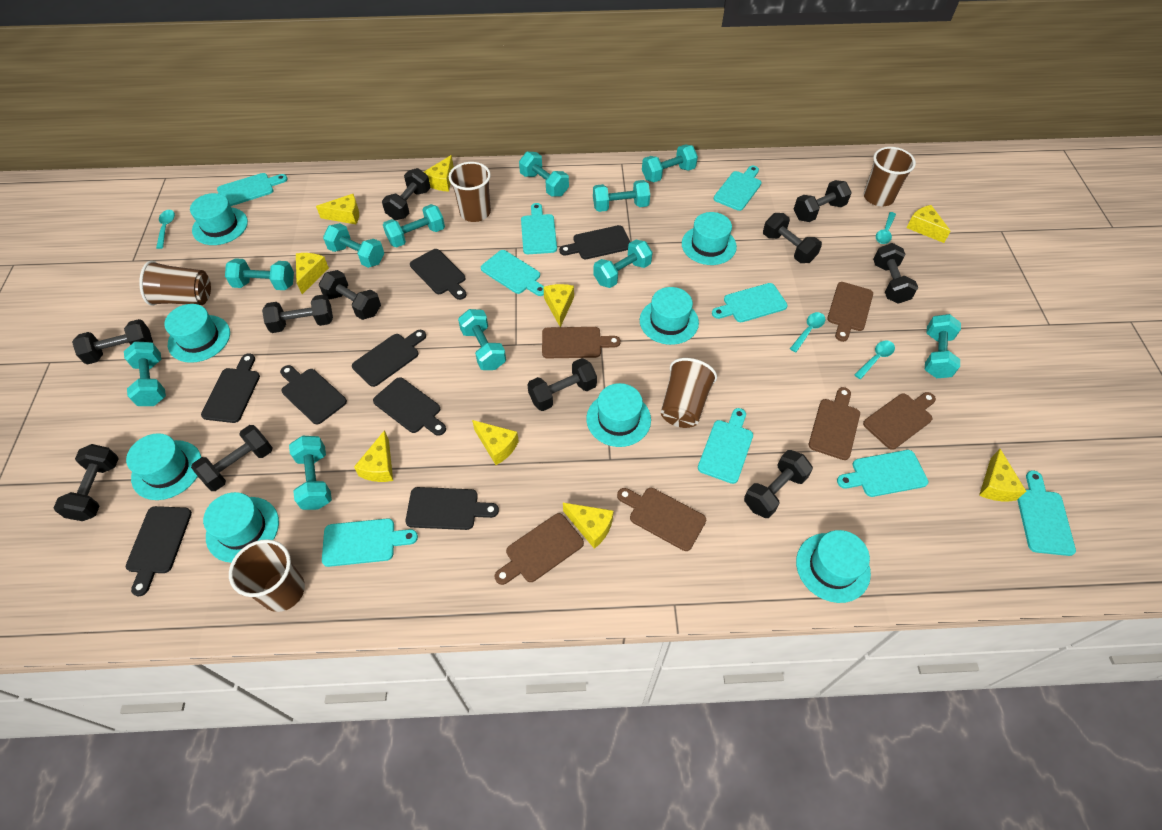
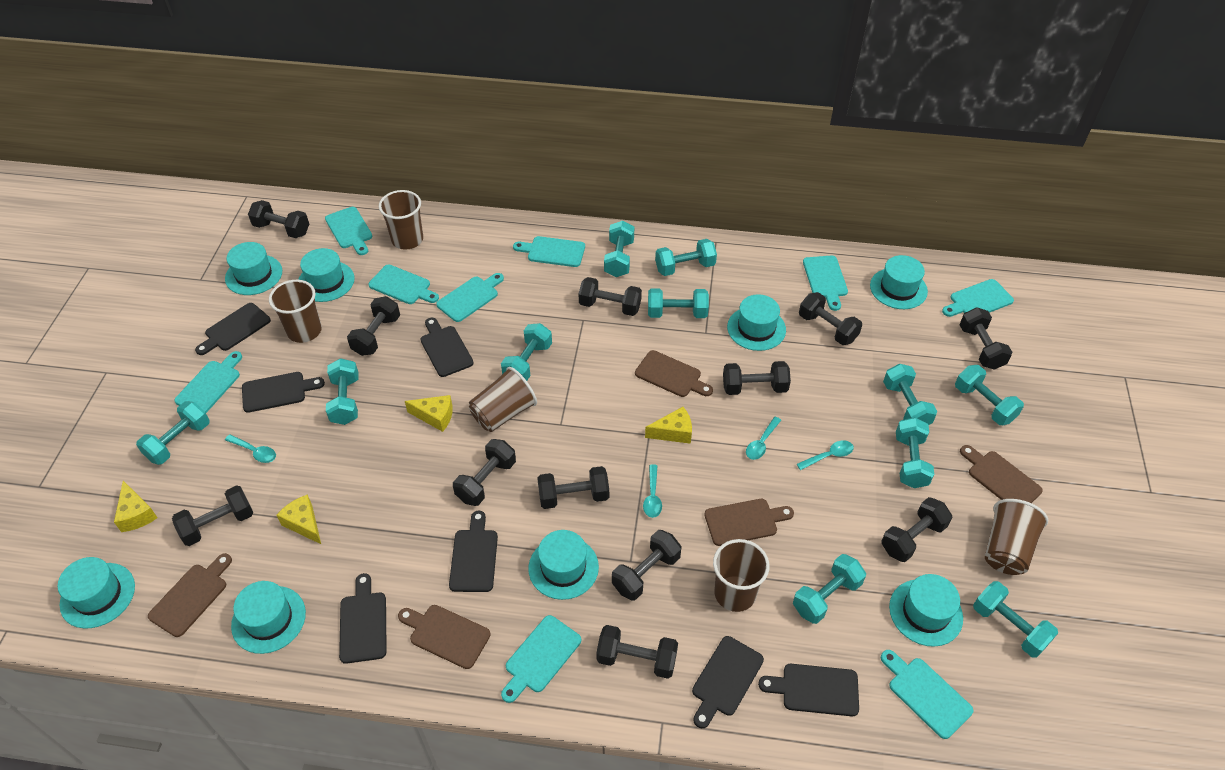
black cutting board: 8 -> 7
black dumbbell: 11 -> 12
brown cutting board: 6 -> 5
yellow cheese: 9 -> 4

